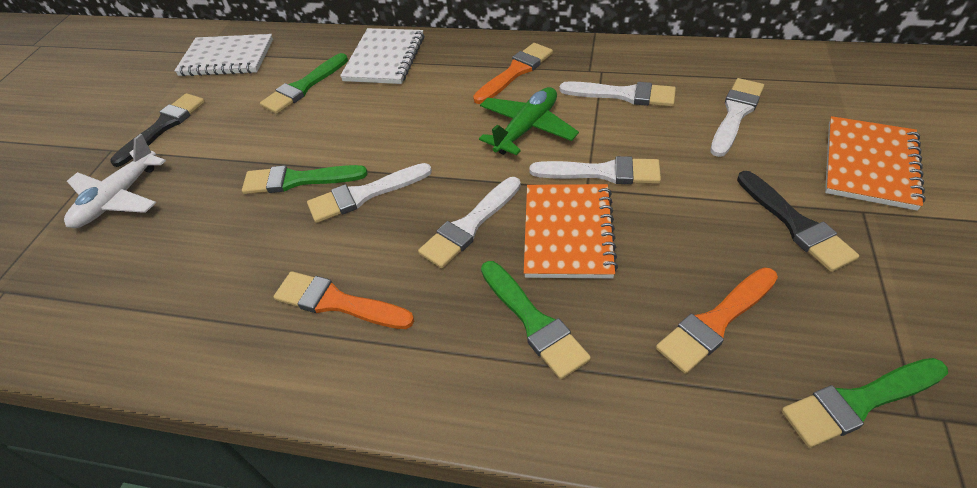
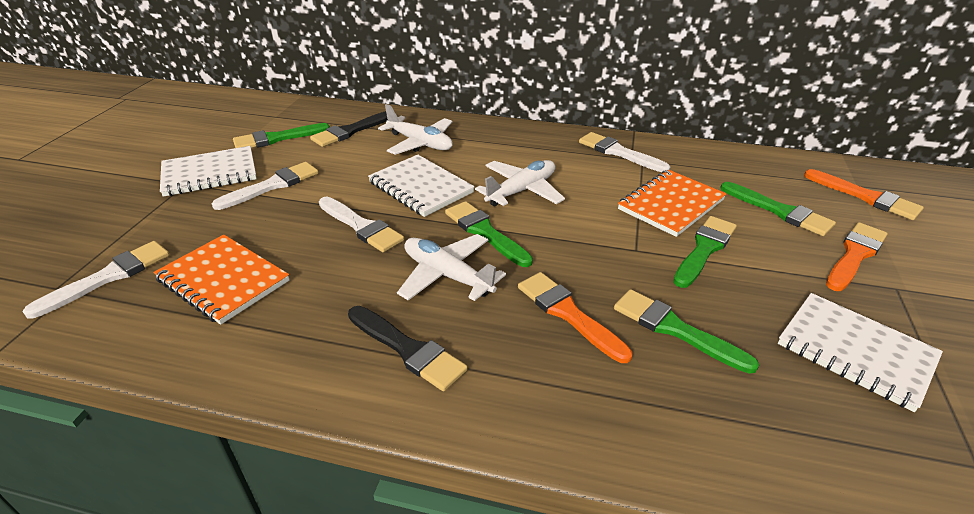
green brush: 4 -> 5
green plane: 1 -> 0
white brush: 5 -> 4
white notebook: 2 -> 3
white plane: 1 -> 3

